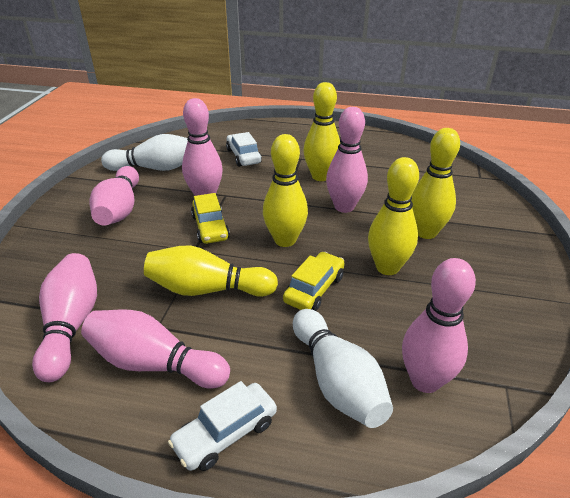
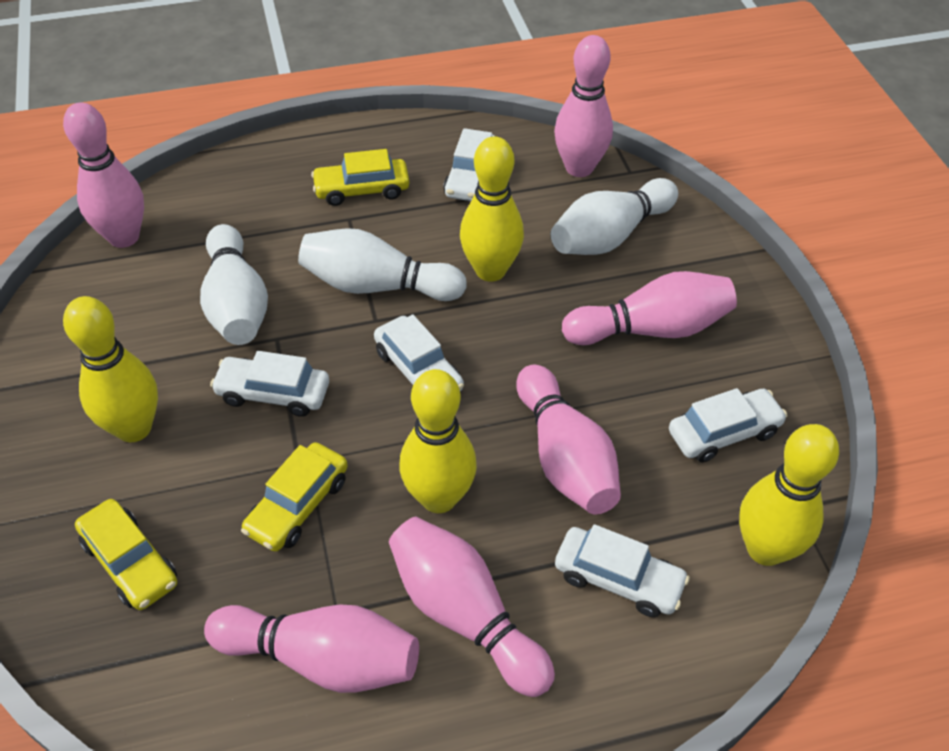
white bowling pin: 2 -> 3
white car: 2 -> 5
yellow bowling pin: 5 -> 4
yellow car: 2 -> 3

